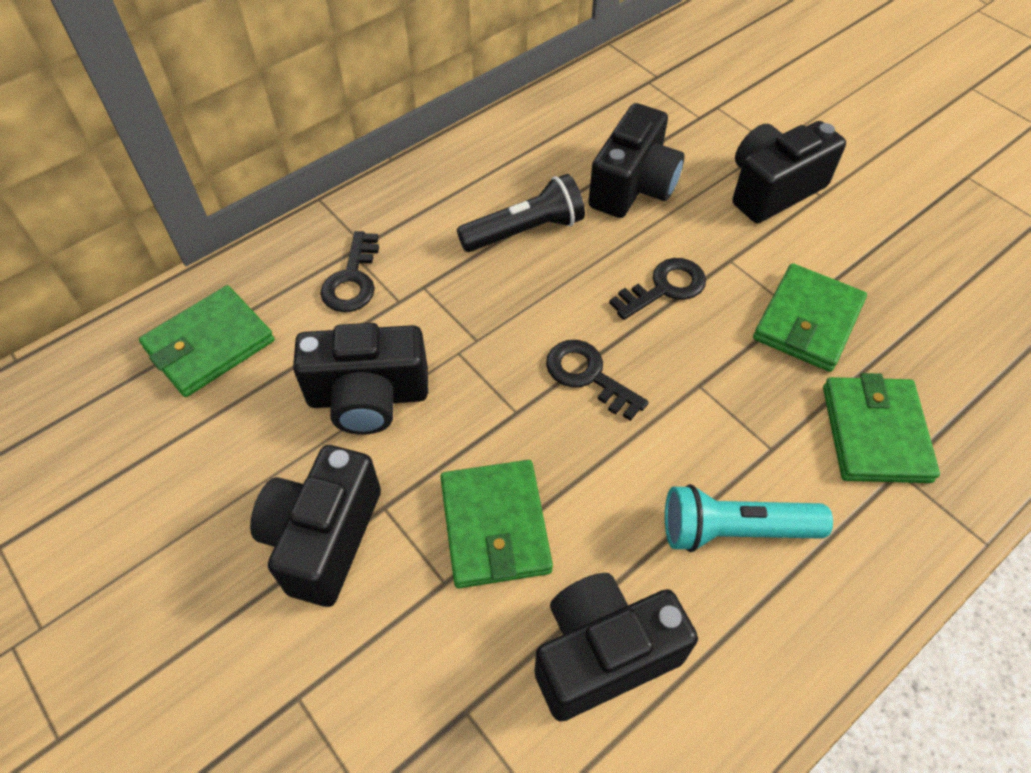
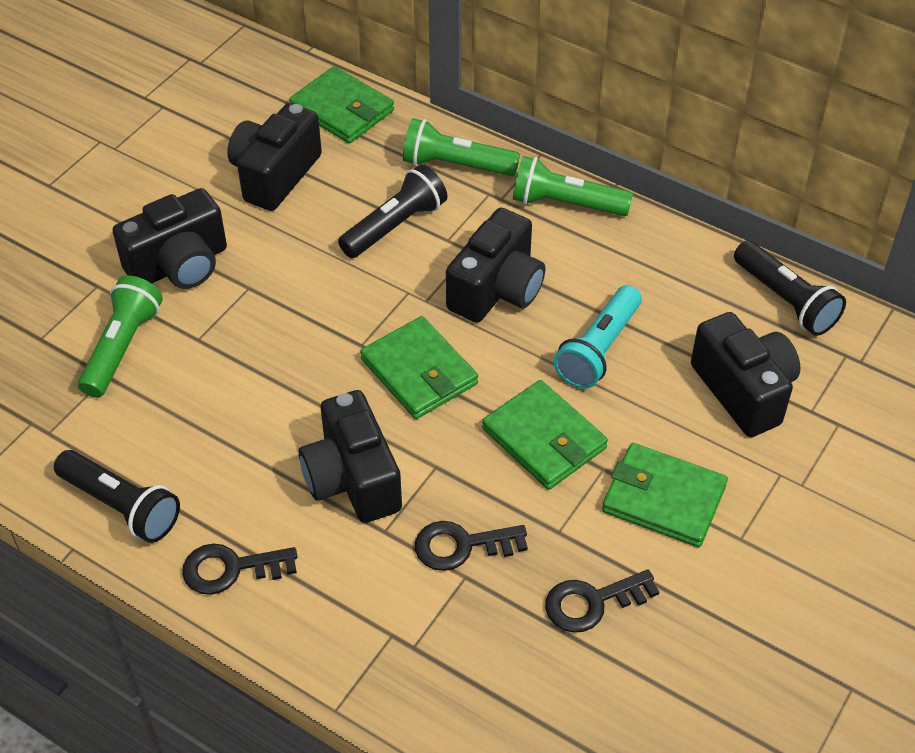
black flashlight: 1 -> 3
green flashlight: 0 -> 3

